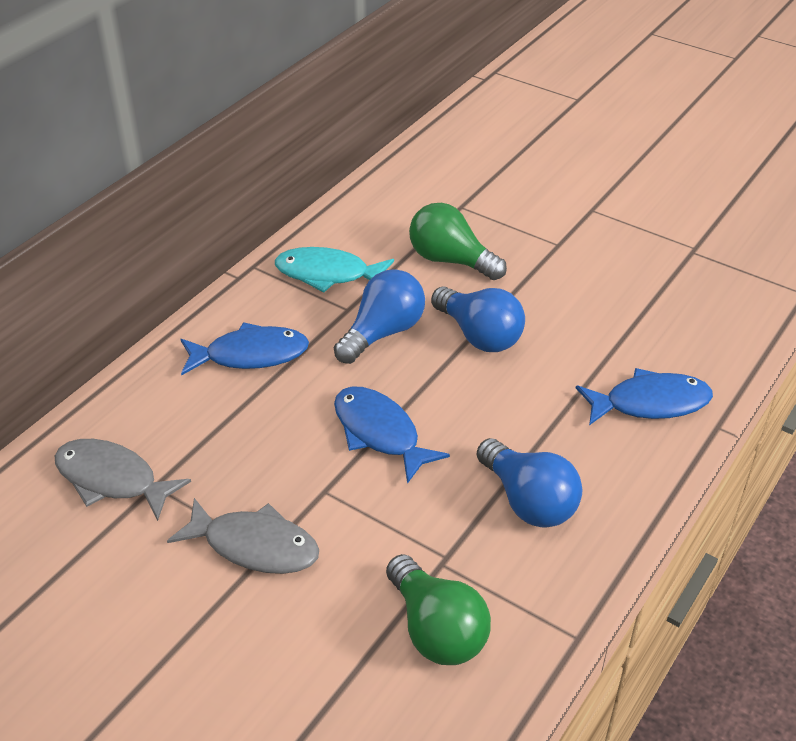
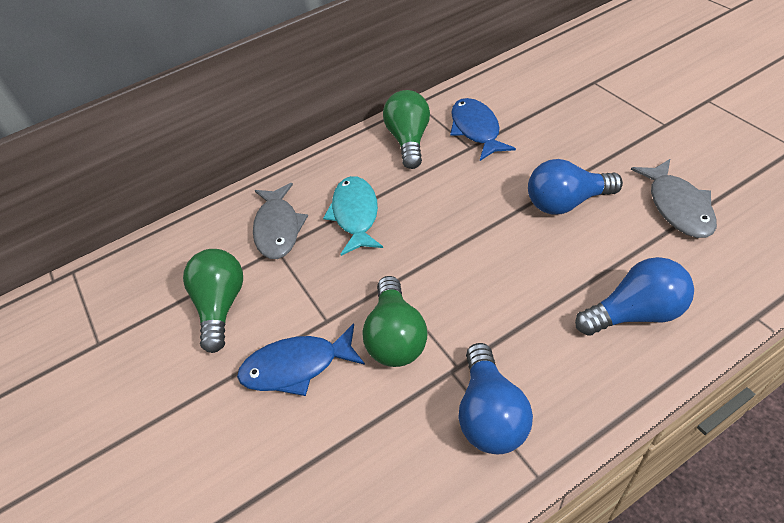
blue fish: 3 -> 2
green light bulb: 2 -> 3

